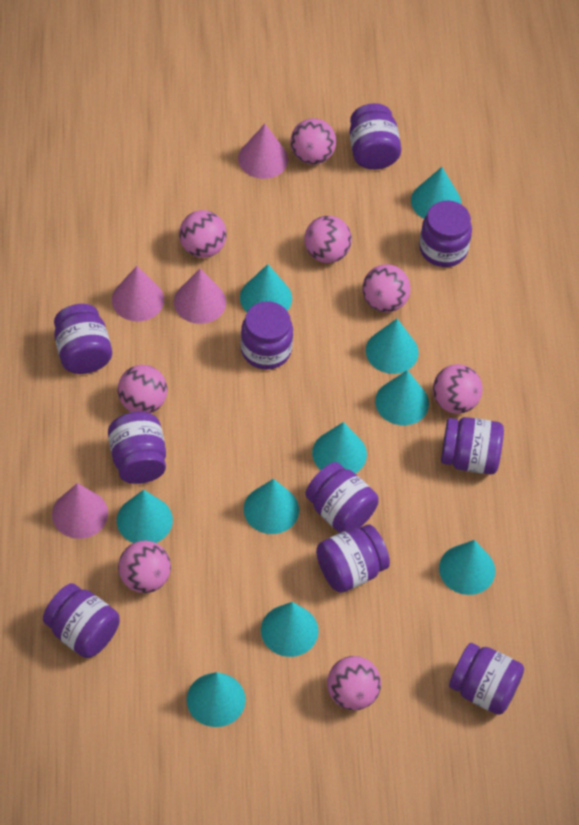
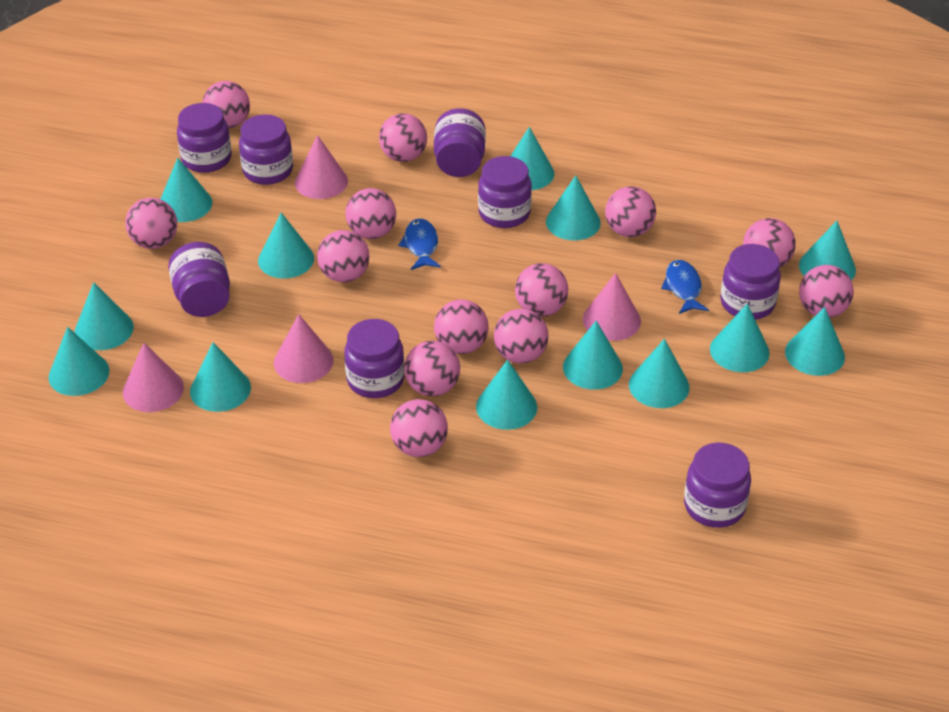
blue fish: 0 -> 2
pink ball: 8 -> 13
purple jar: 10 -> 8
turquoise cone: 10 -> 13

